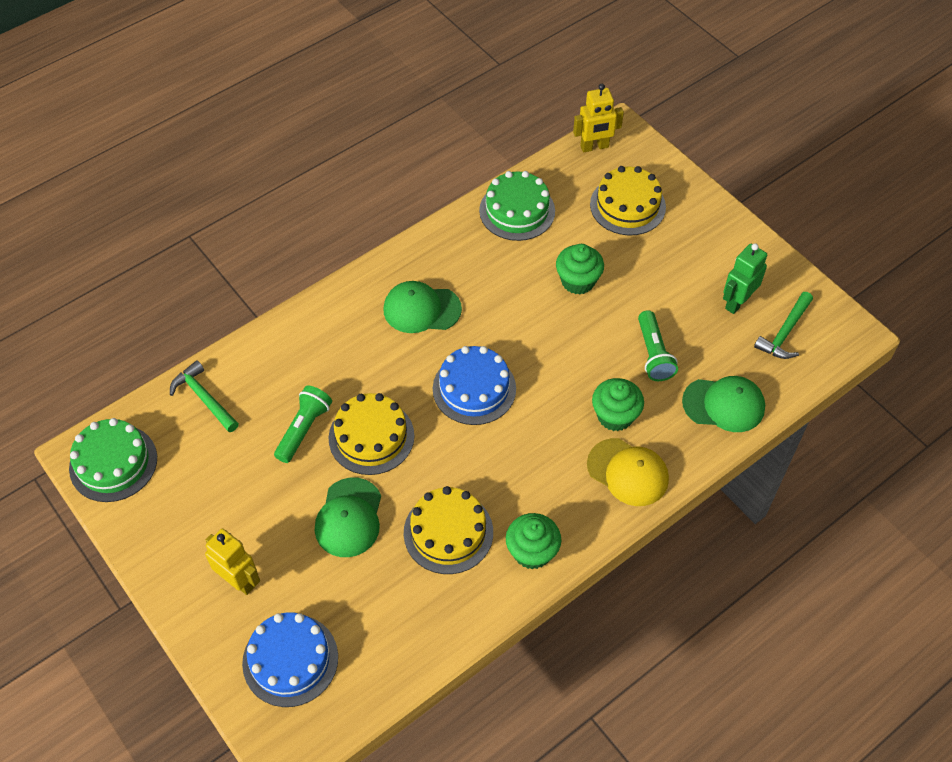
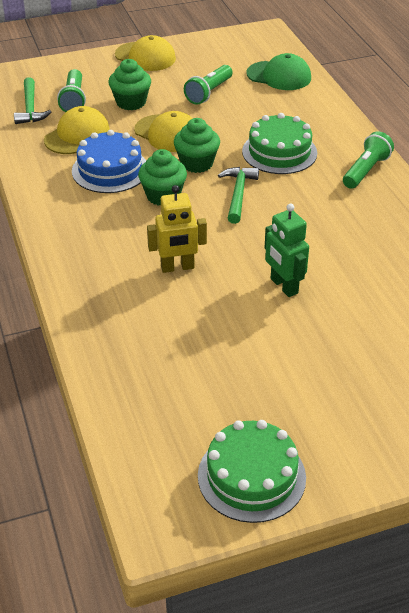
blue cake: 2 -> 1
green cap: 3 -> 1
green flashlight: 2 -> 3
yellow cake: 3 -> 0
yellow cap: 1 -> 3
yellow robot: 2 -> 1

